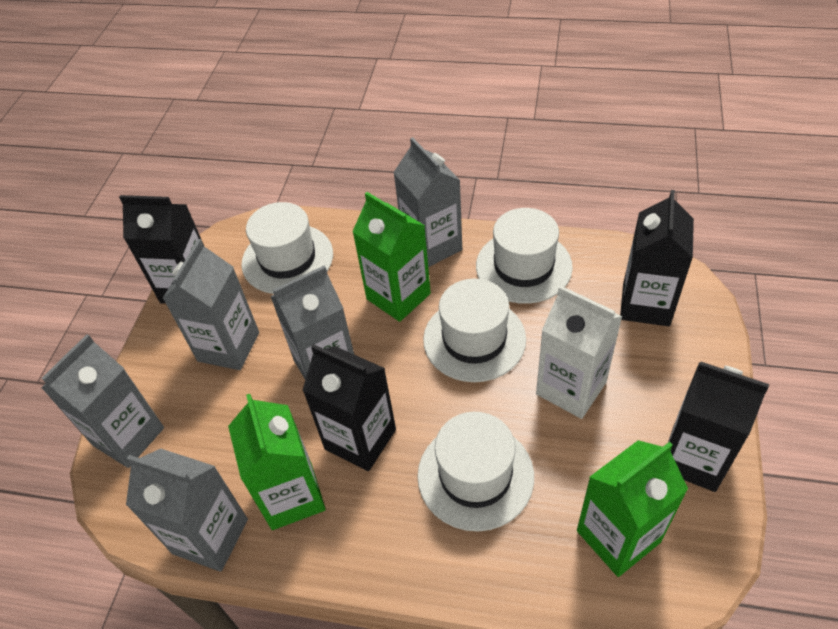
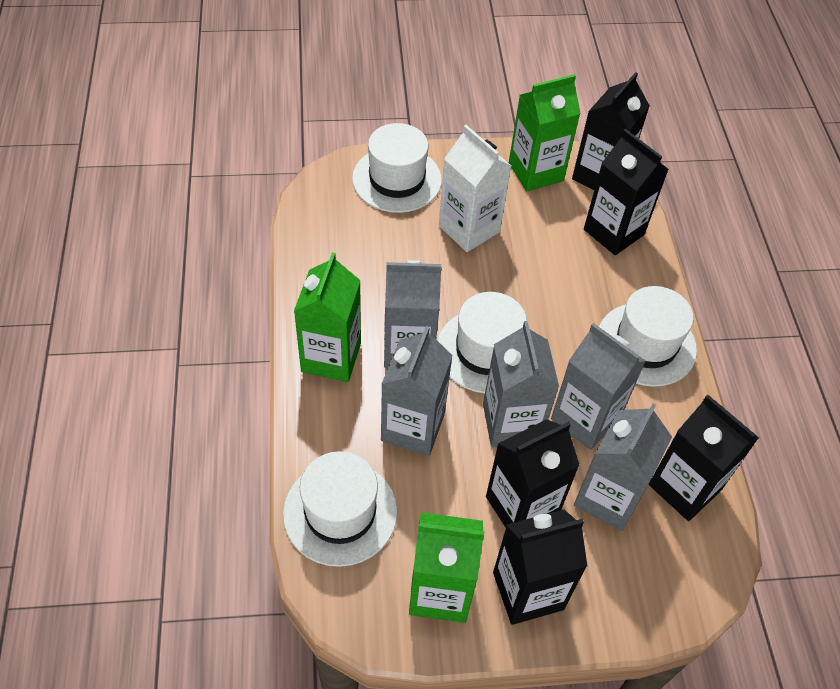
black carton: 4 -> 5

